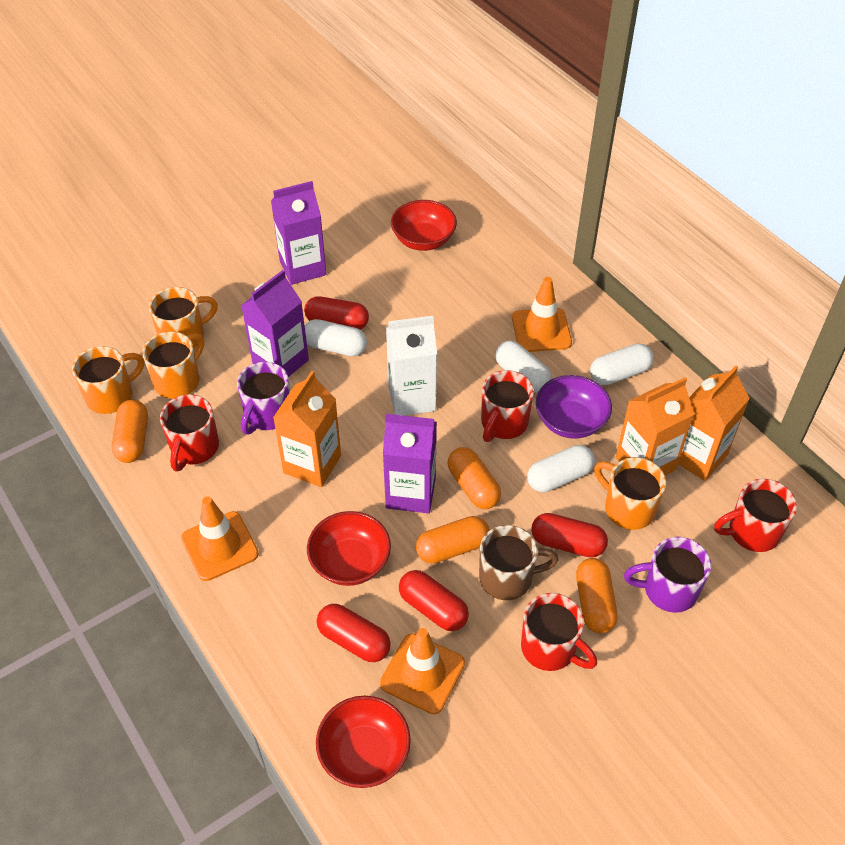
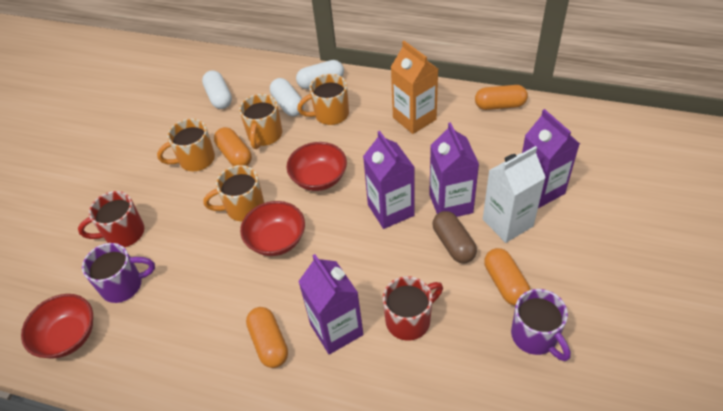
brown capsule: 0 -> 1
brown mug: 1 -> 0
orange carton: 3 -> 1
orange traffic cone: 3 -> 0
purple bowl: 1 -> 0
purple carton: 3 -> 4
red capsule: 4 -> 0
red mug: 4 -> 2
white capsule: 4 -> 3

